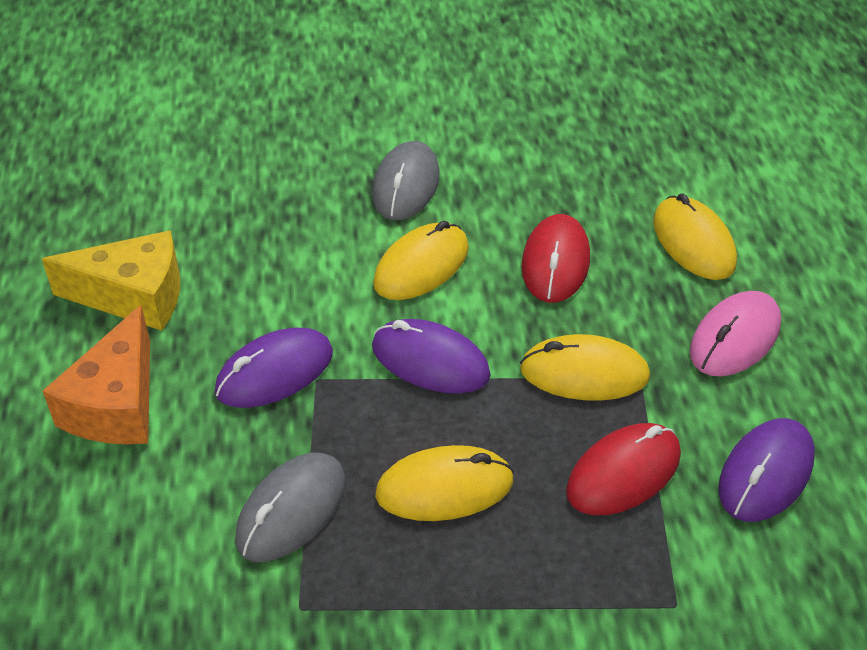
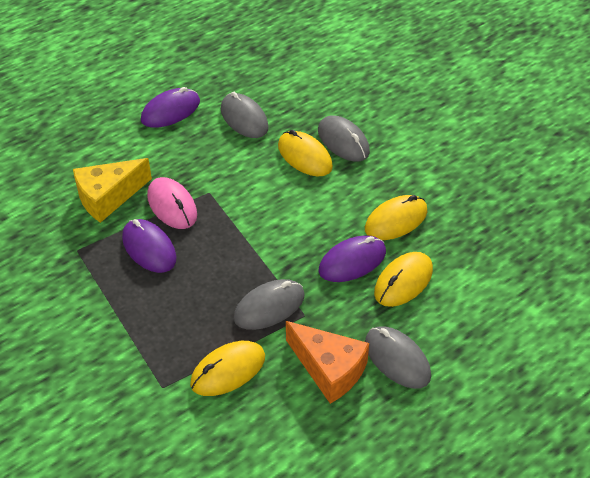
grey mouse: 2 -> 4
red mouse: 2 -> 0

